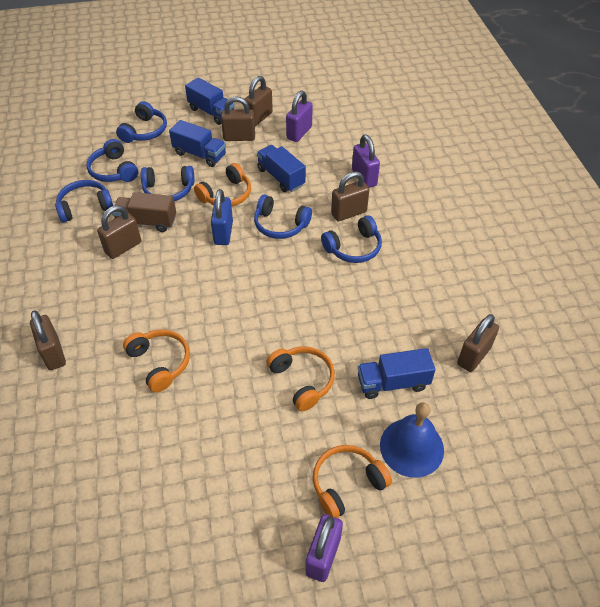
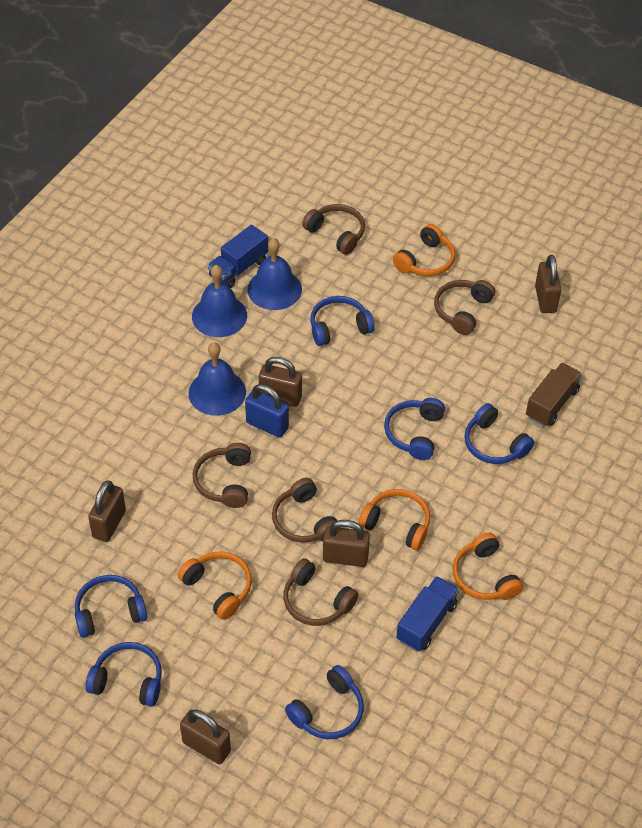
blue bell: 1 -> 3
blue truck: 4 -> 2
brown headphones: 0 -> 5
brown padlock: 6 -> 5
purple padlock: 3 -> 0

